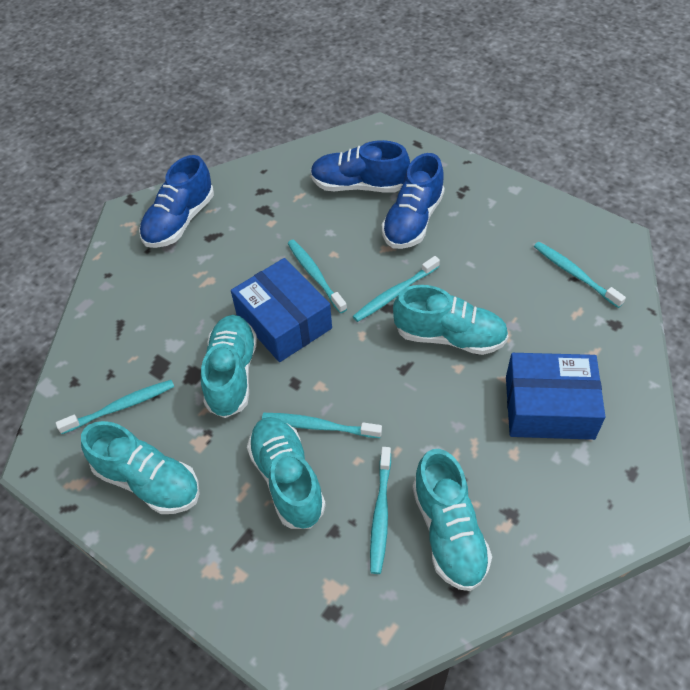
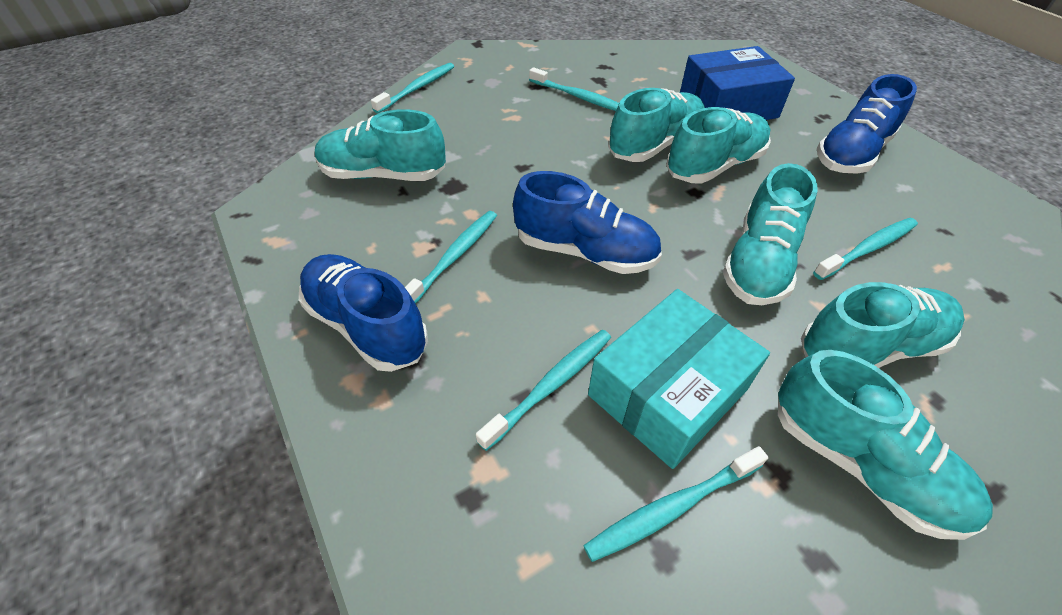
blue box: 2 -> 1
turquoise box: 0 -> 1
turquoise shoe: 5 -> 6

